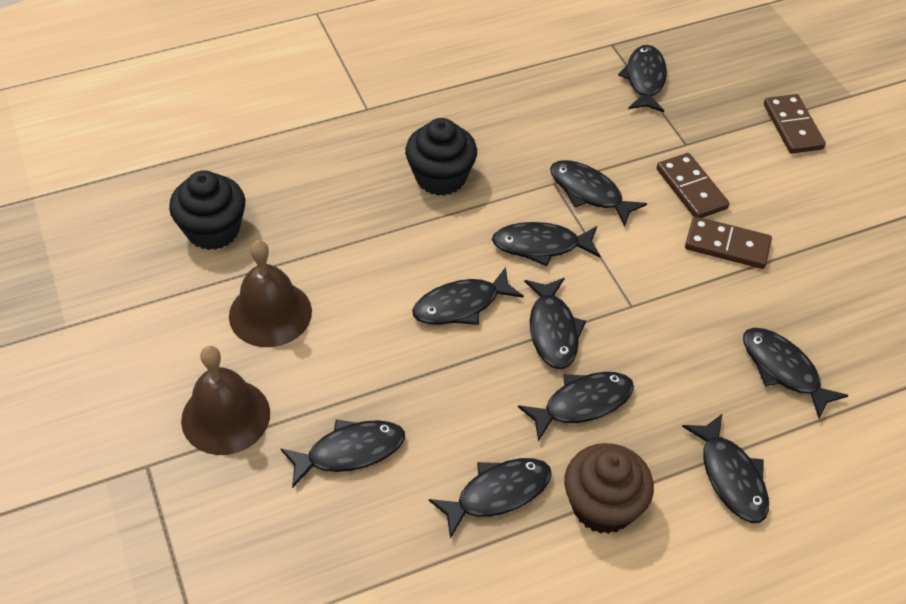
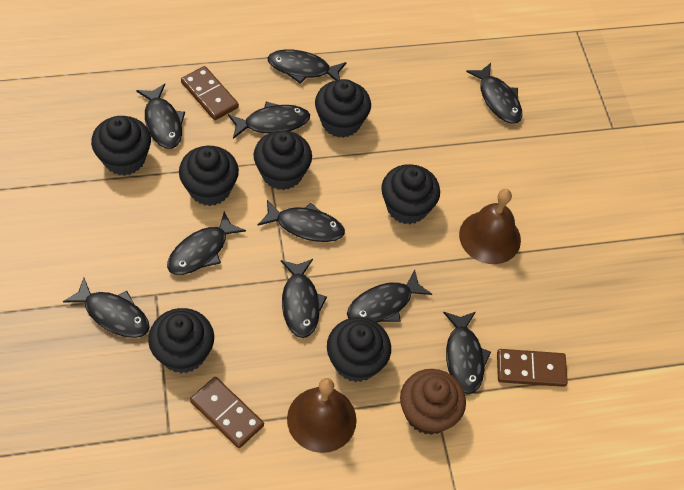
black cupcake: 2 -> 7

